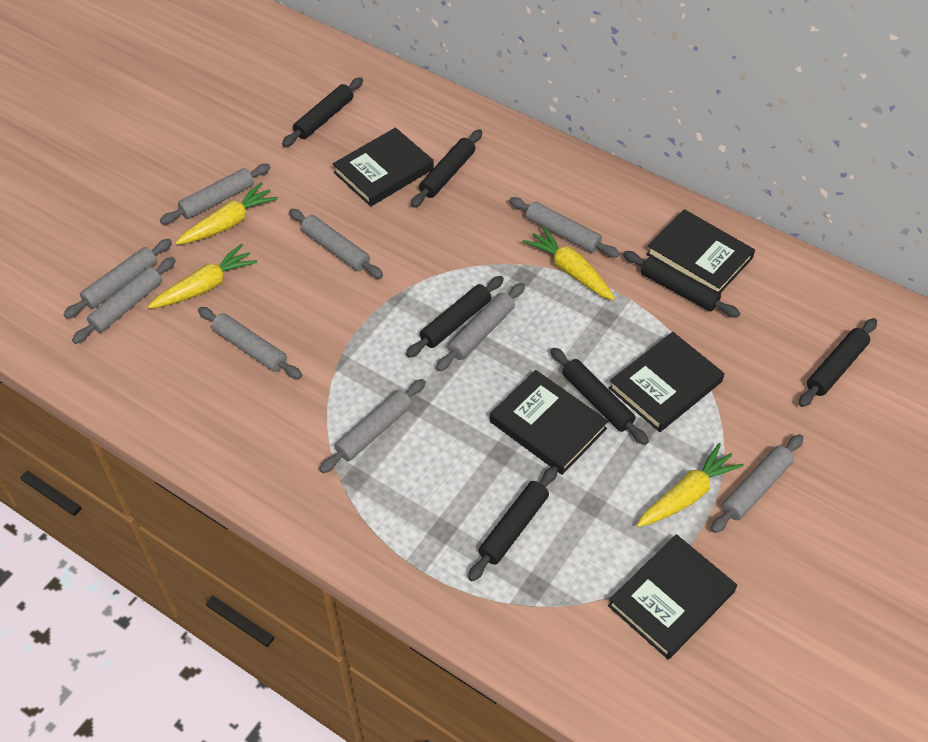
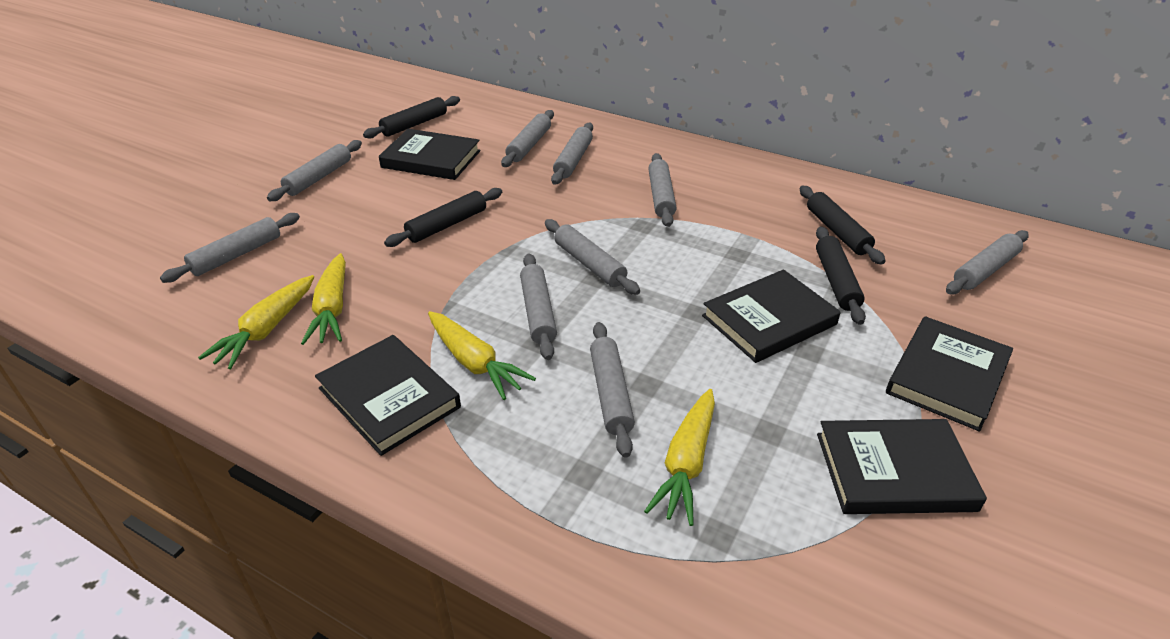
black rolling pin: 7 -> 4

